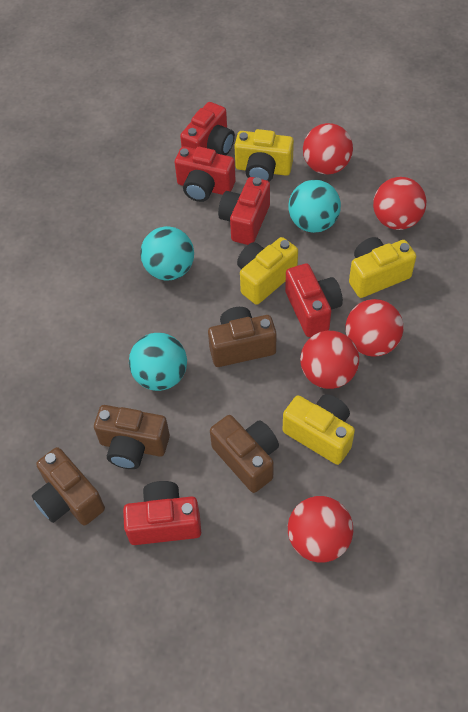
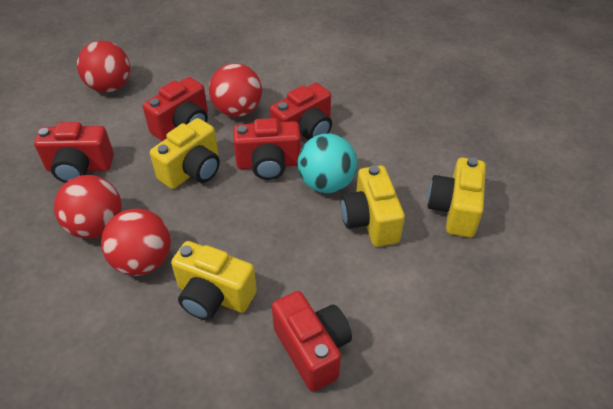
brown camera: 4 -> 0
red ball: 5 -> 4
turquoise ball: 3 -> 1

